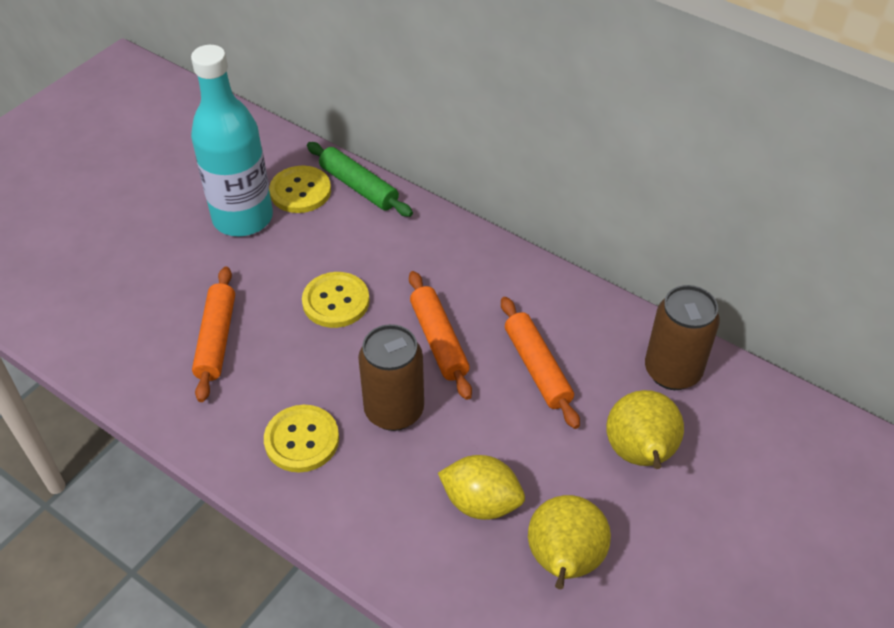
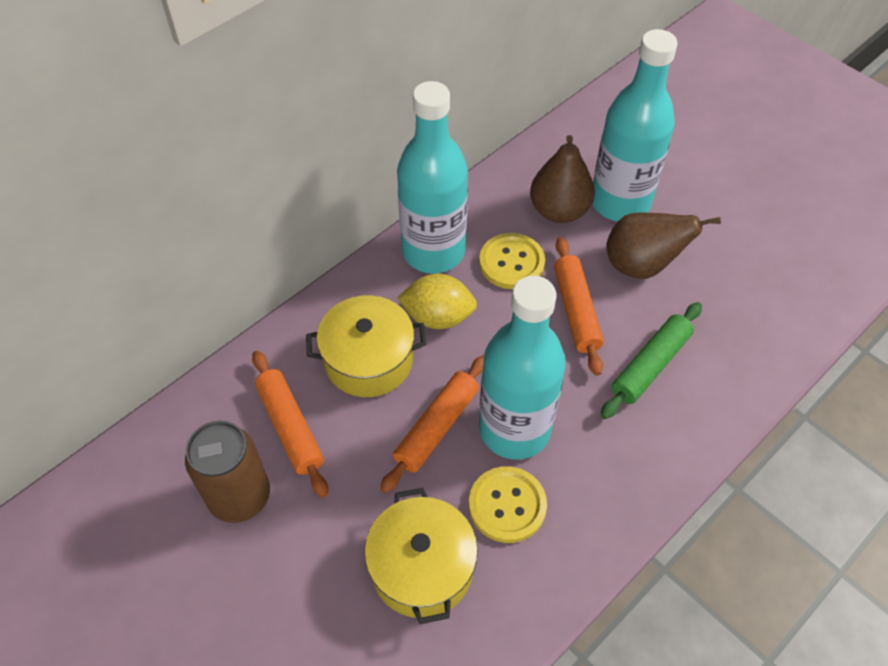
brown can: 2 -> 1
brown pear: 0 -> 2
turquoise bottle: 1 -> 3
yellow button: 3 -> 2
yellow pear: 2 -> 0
yellow pot: 0 -> 2

